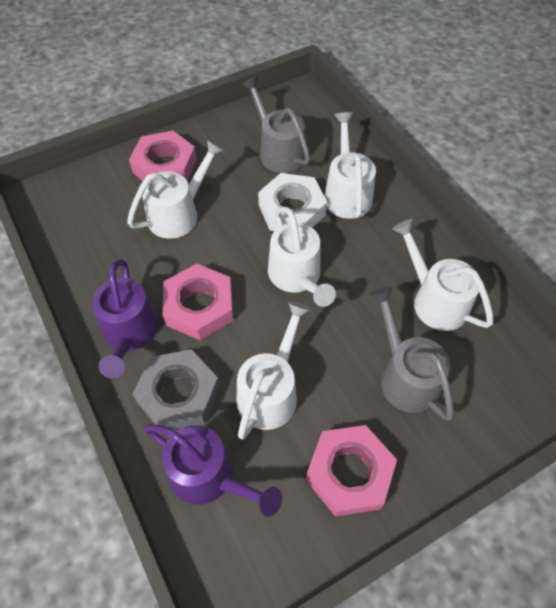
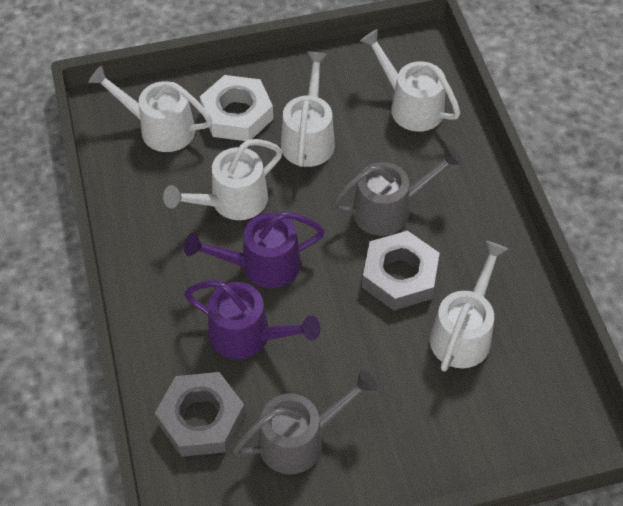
grey nut: 1 -> 2
pink nut: 3 -> 0

